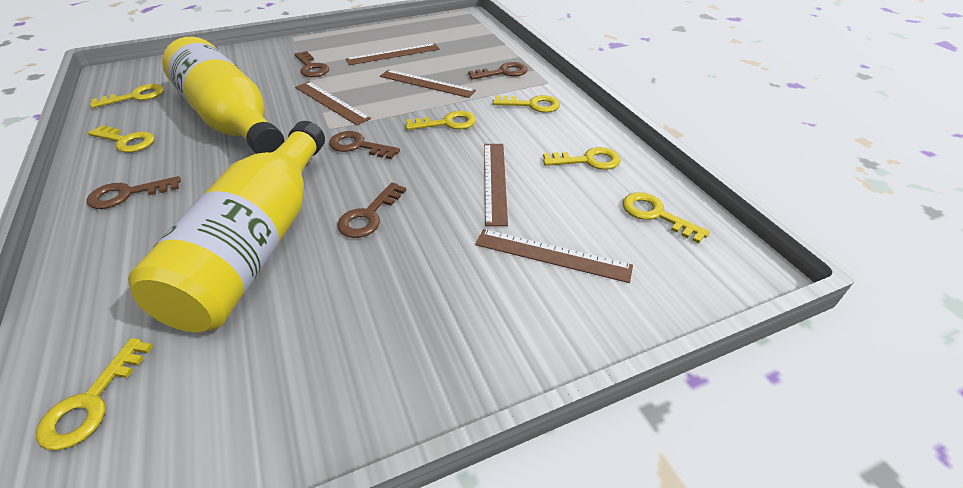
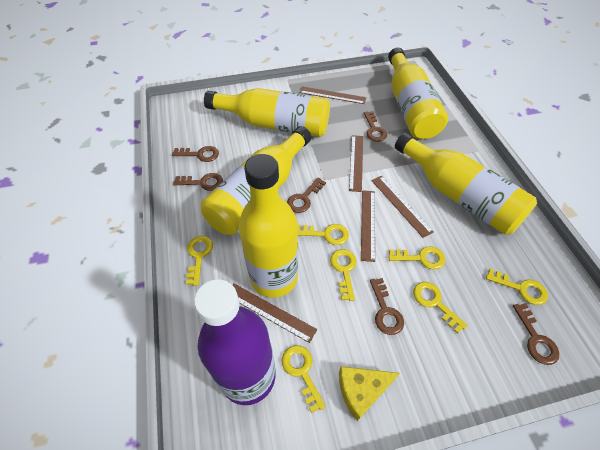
brown key: 5 -> 6
purple bottle: 0 -> 1
yellow bottle: 2 -> 5
yellow cheese: 0 -> 1

